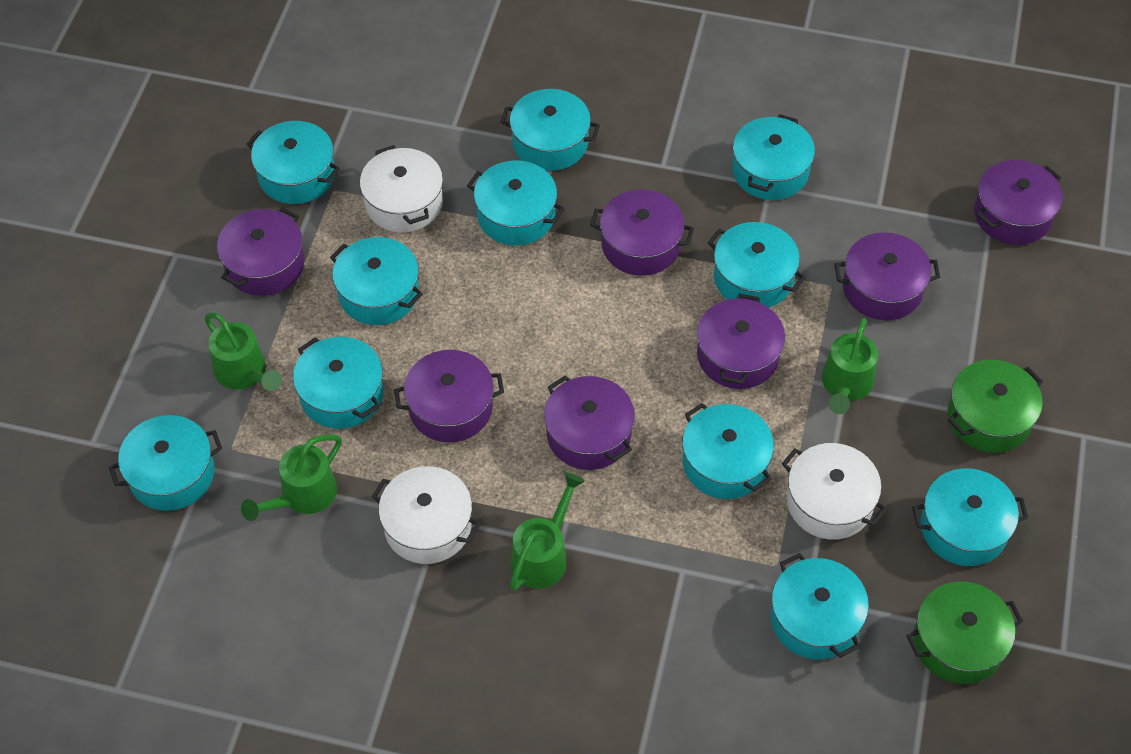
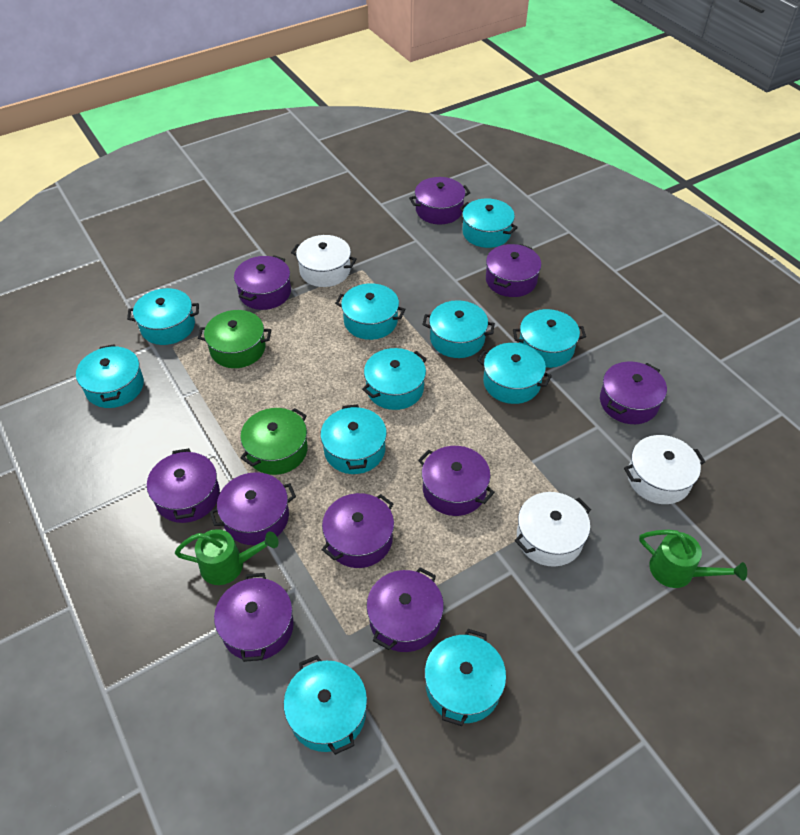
green watering can: 4 -> 2
purple pot: 7 -> 10

